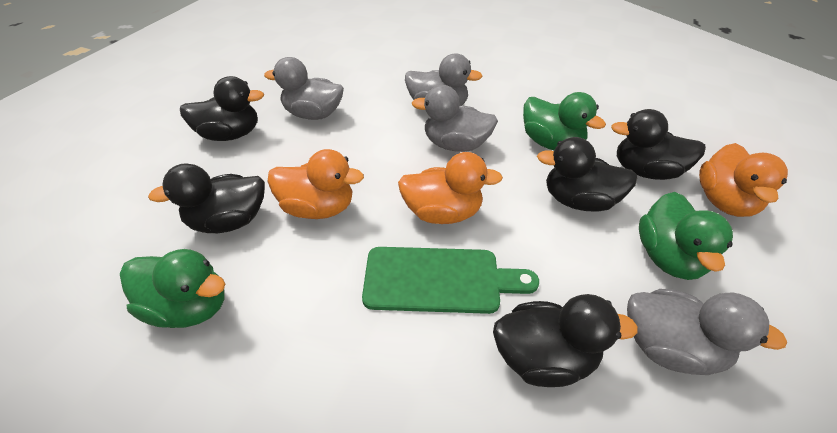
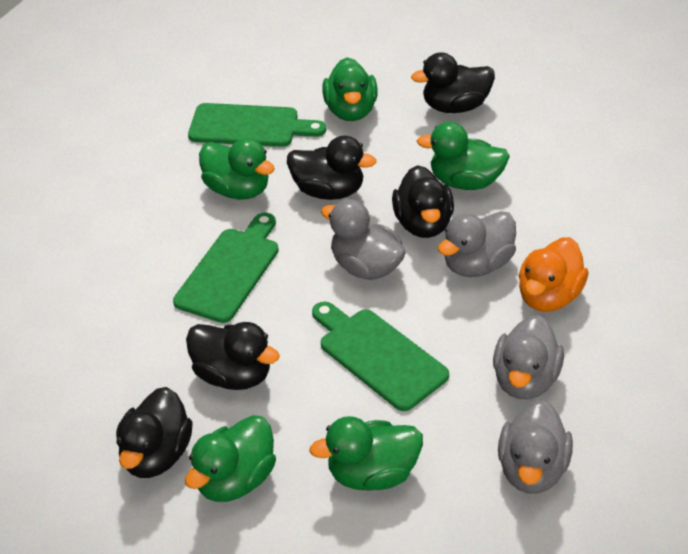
green cutting board: 1 -> 3
green duck: 3 -> 5
orange duck: 3 -> 1

